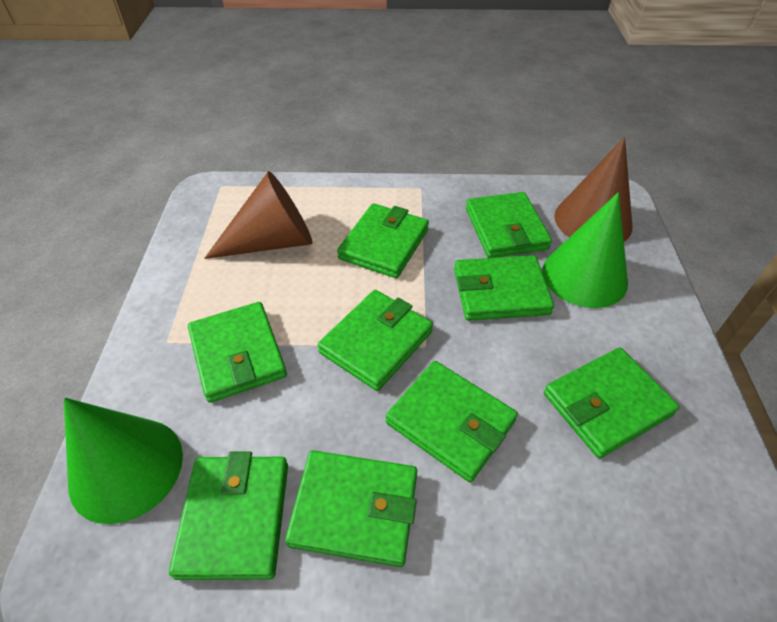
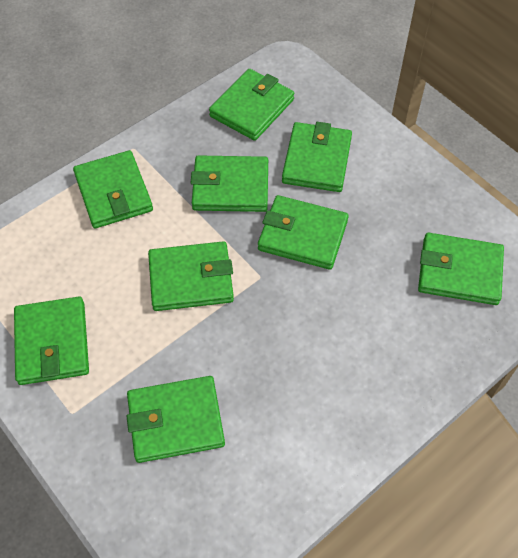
brown cone: 2 -> 0
green cone: 2 -> 0

